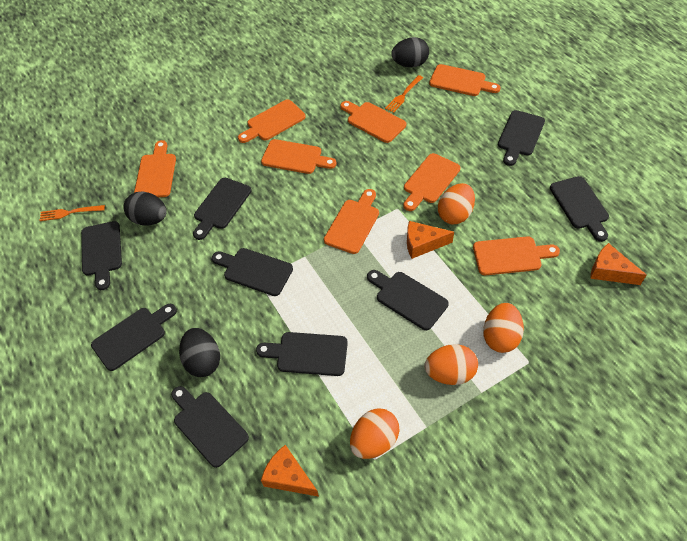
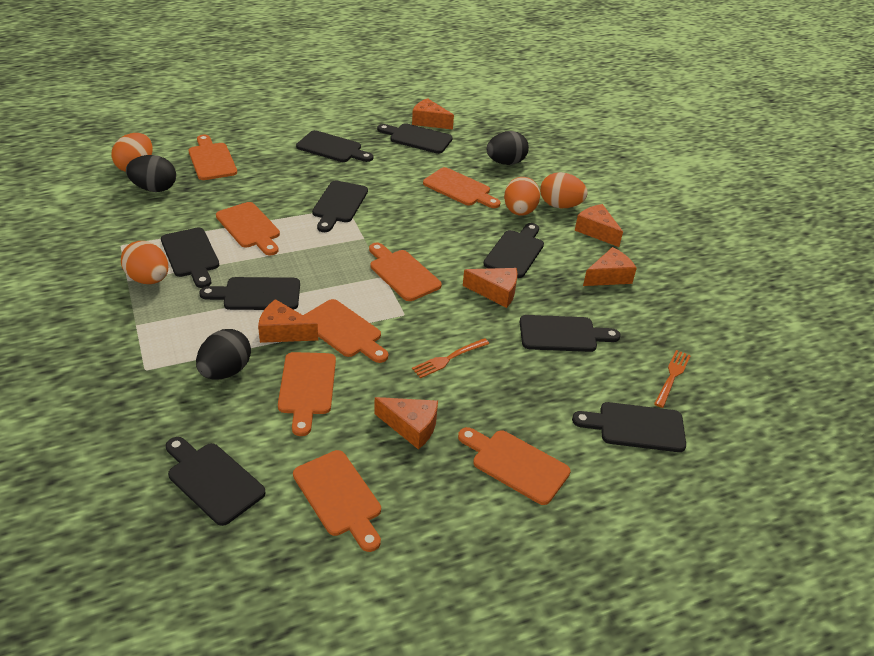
orange cheese: 3 -> 6

